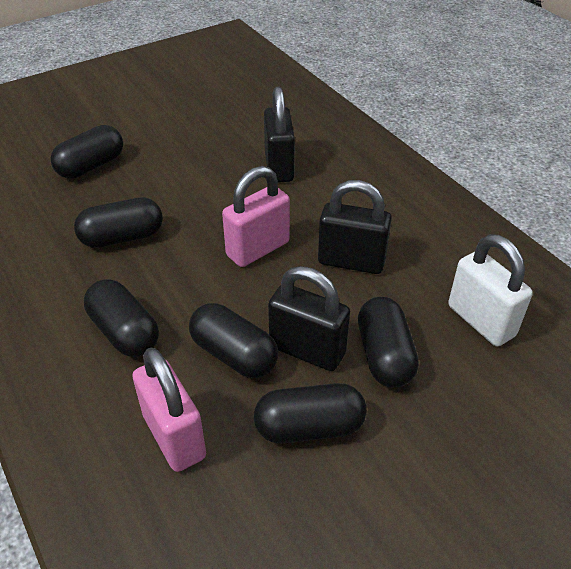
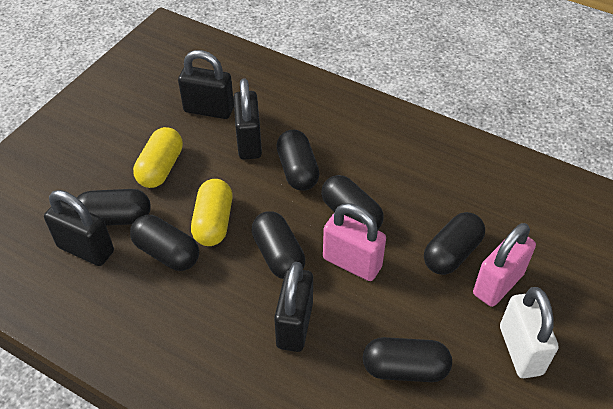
black capsule: 6 -> 7
black padlock: 3 -> 4
yellow capsule: 0 -> 2

